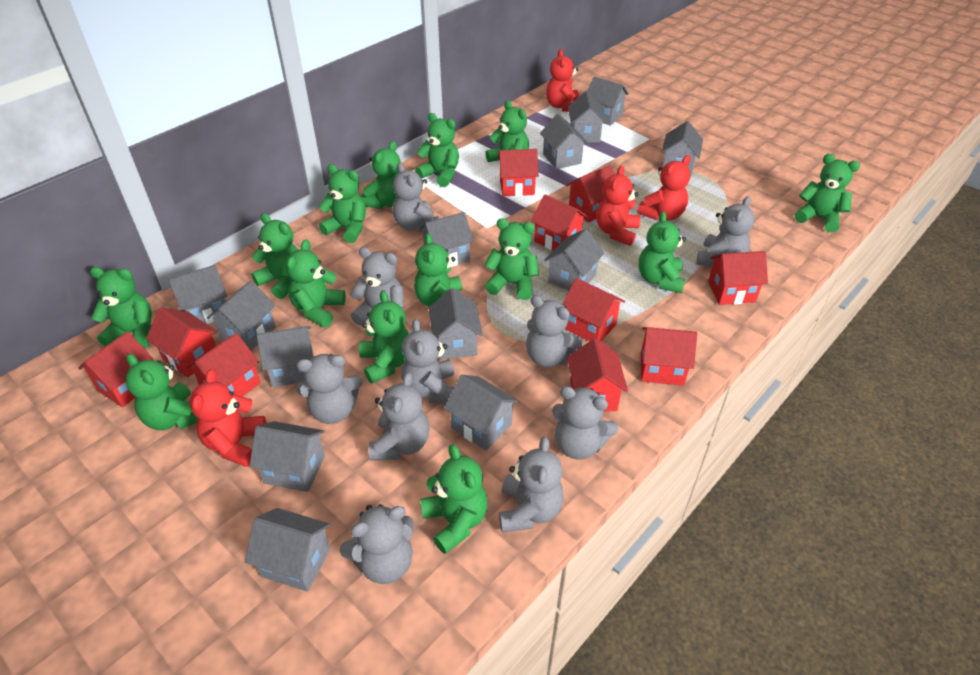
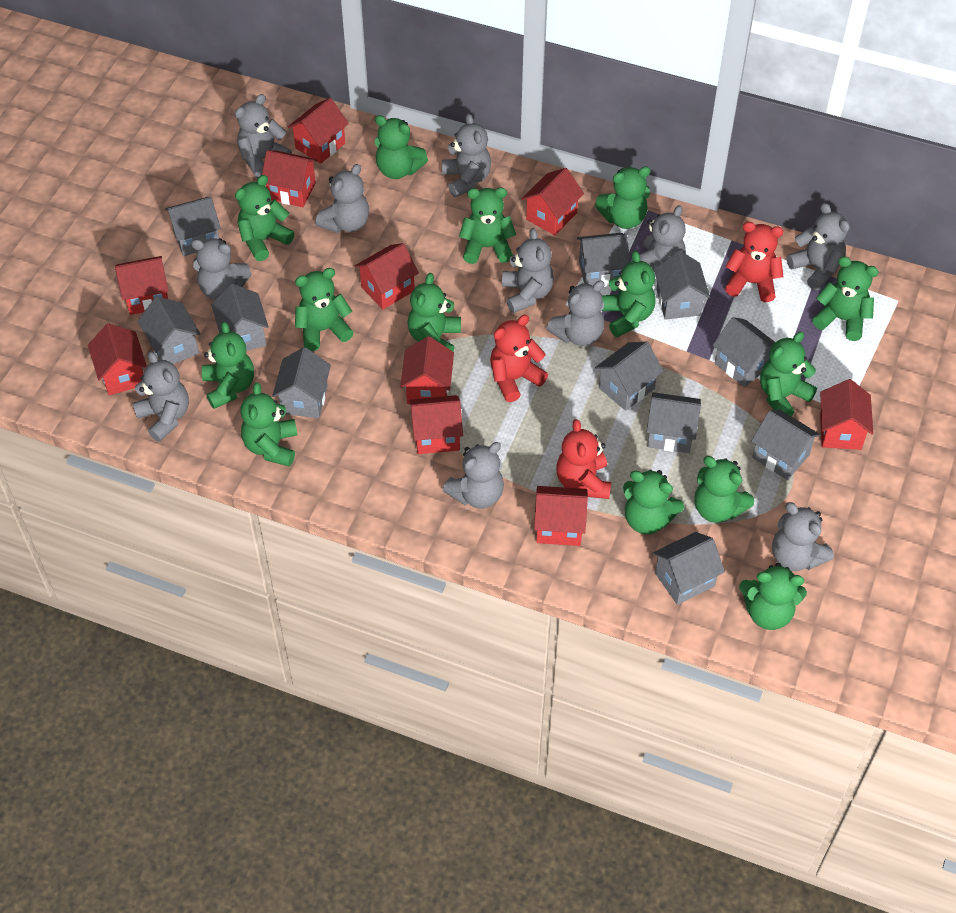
grey house: 13 -> 11
grey teddy bear: 10 -> 11
red teddy bear: 4 -> 3

